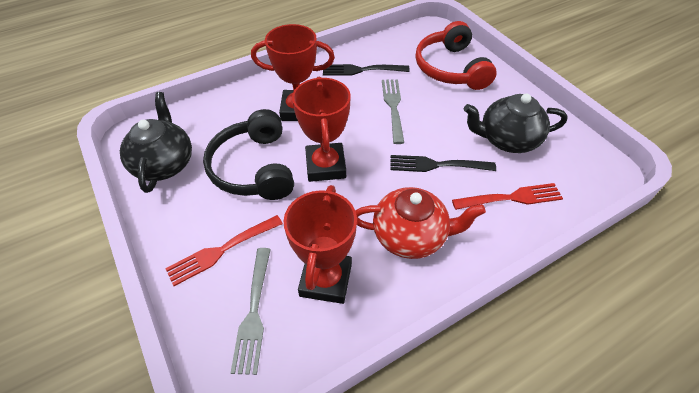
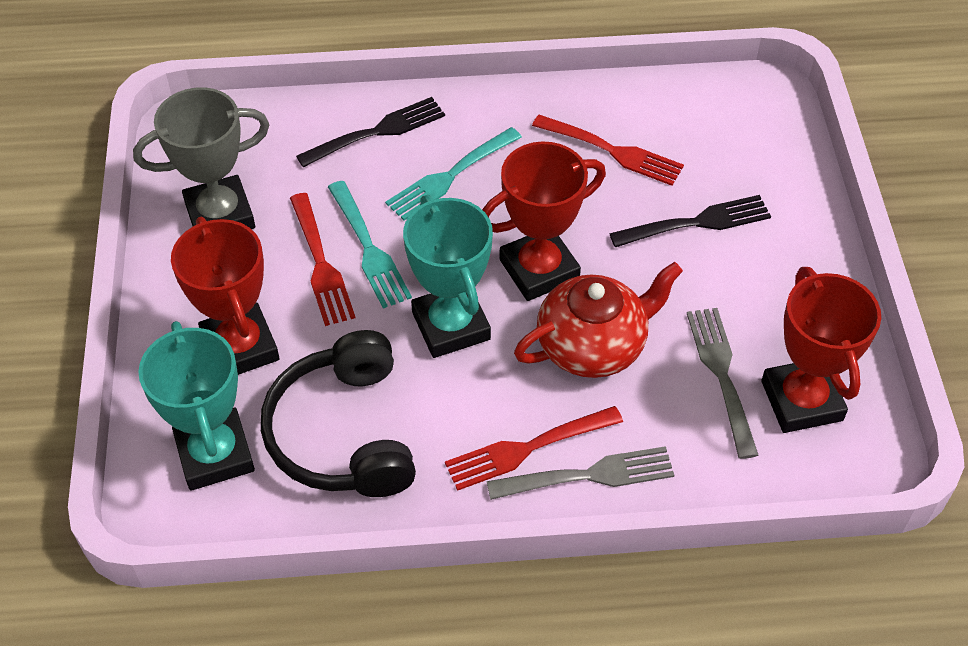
black teapot: 2 -> 0
grey trophy: 0 -> 1
red fork: 2 -> 3
red headphones: 1 -> 0
turquoise fork: 0 -> 2
turquoise trophy: 0 -> 2

